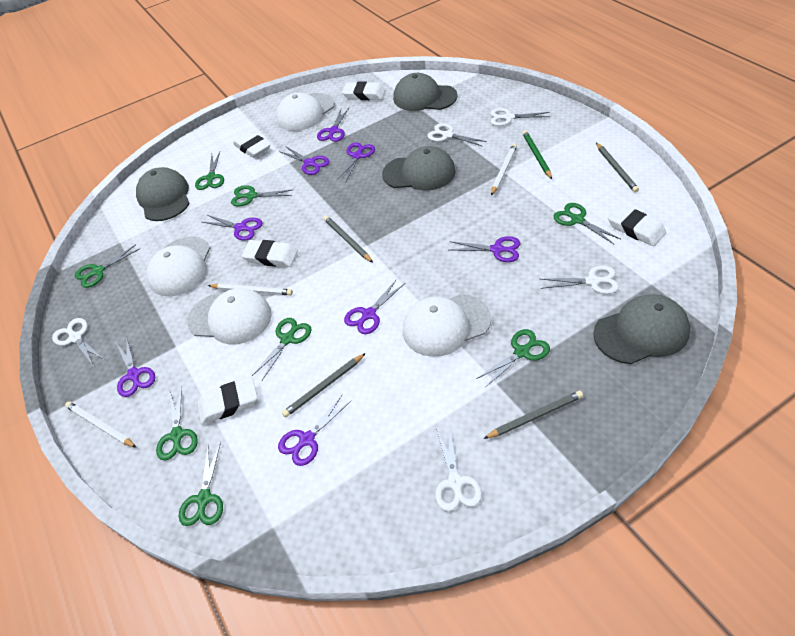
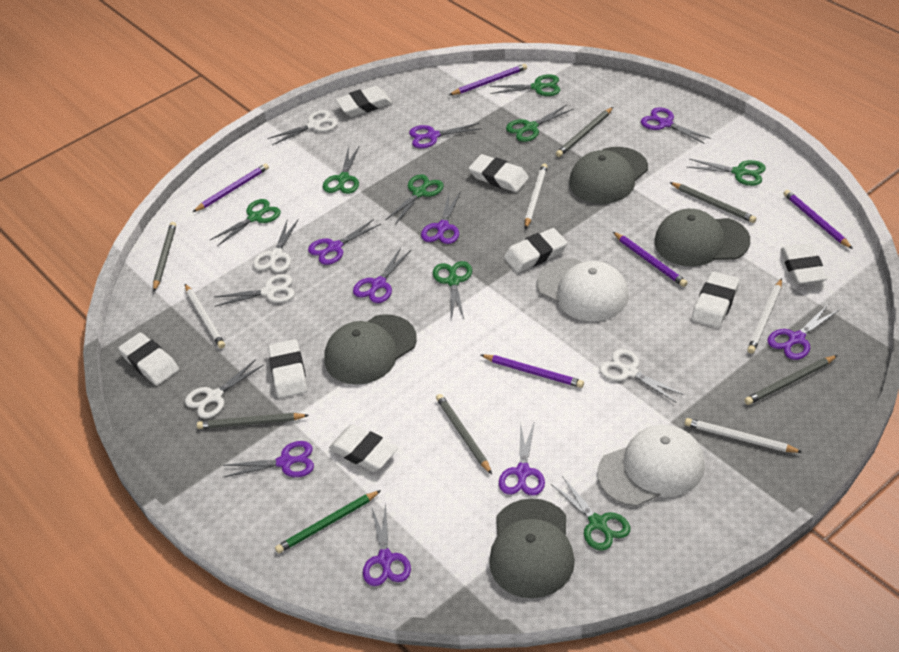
grey pencil: 4 -> 6
purple pencil: 0 -> 5
purple scissors: 8 -> 9
white cap: 4 -> 2
white eraser: 5 -> 8
white pencil: 3 -> 4

